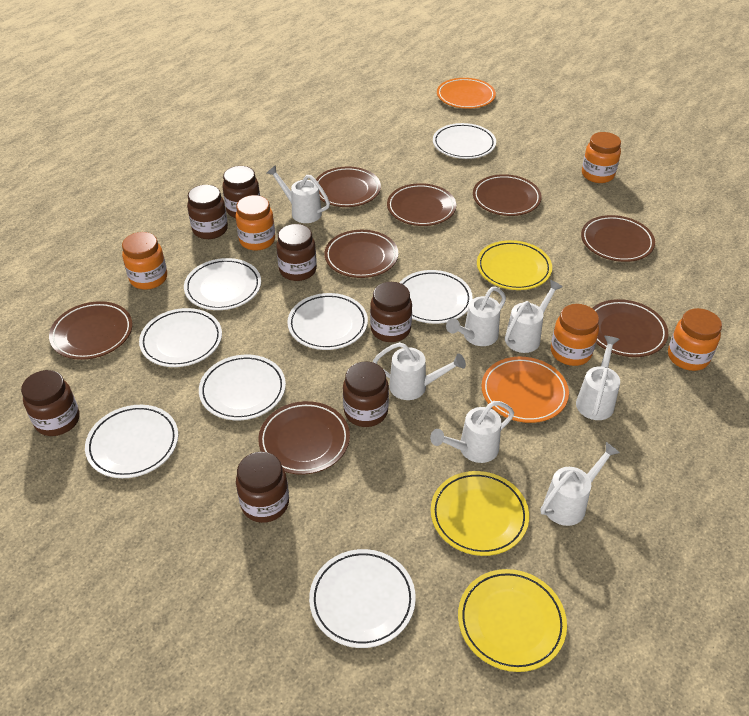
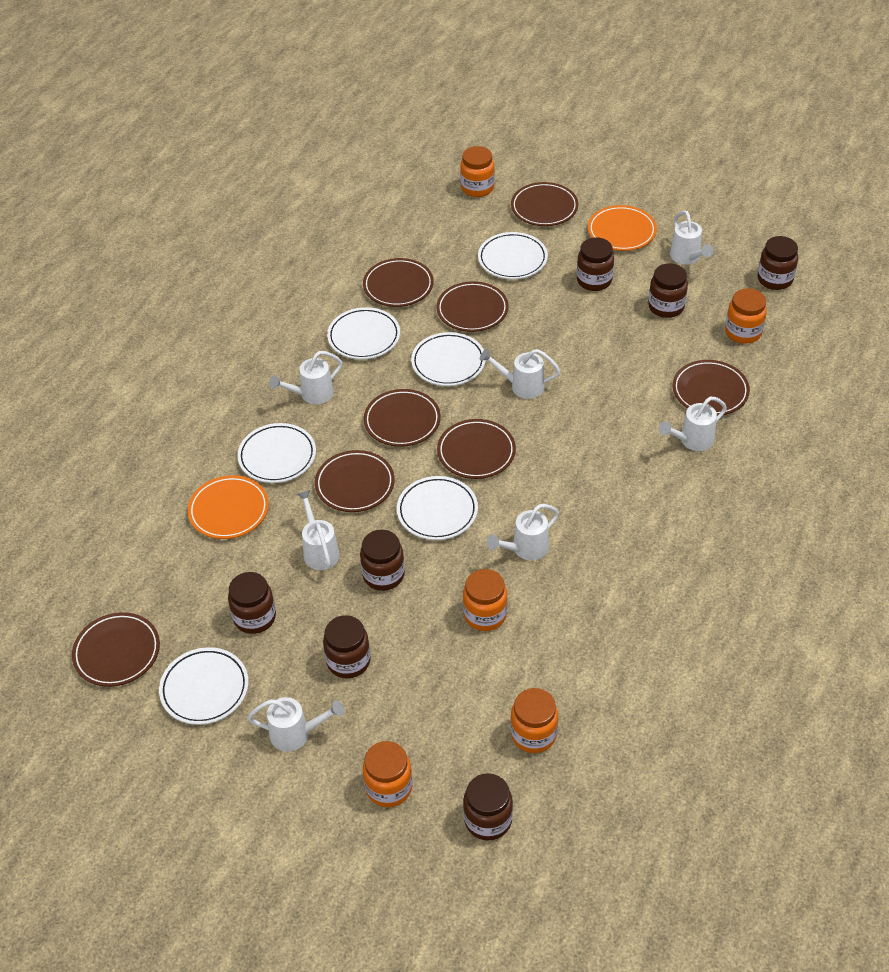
white plate: 8 -> 6
yellow plate: 3 -> 0

